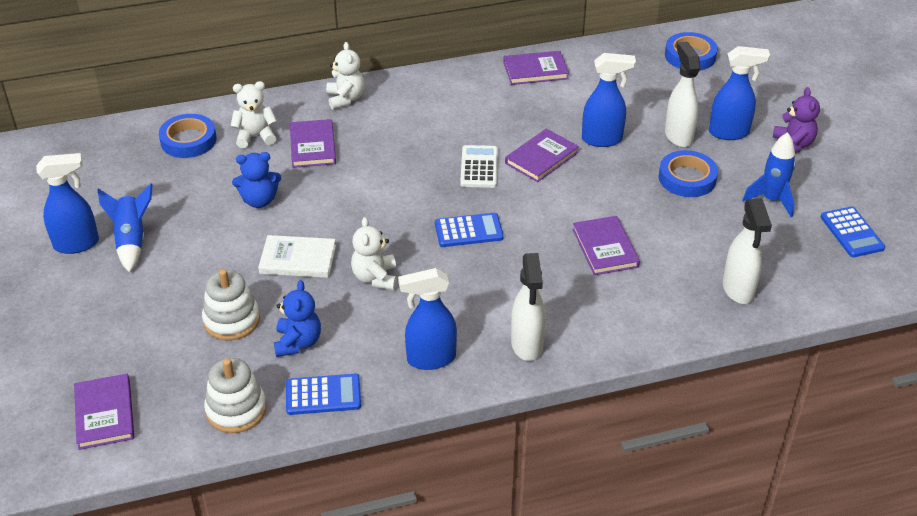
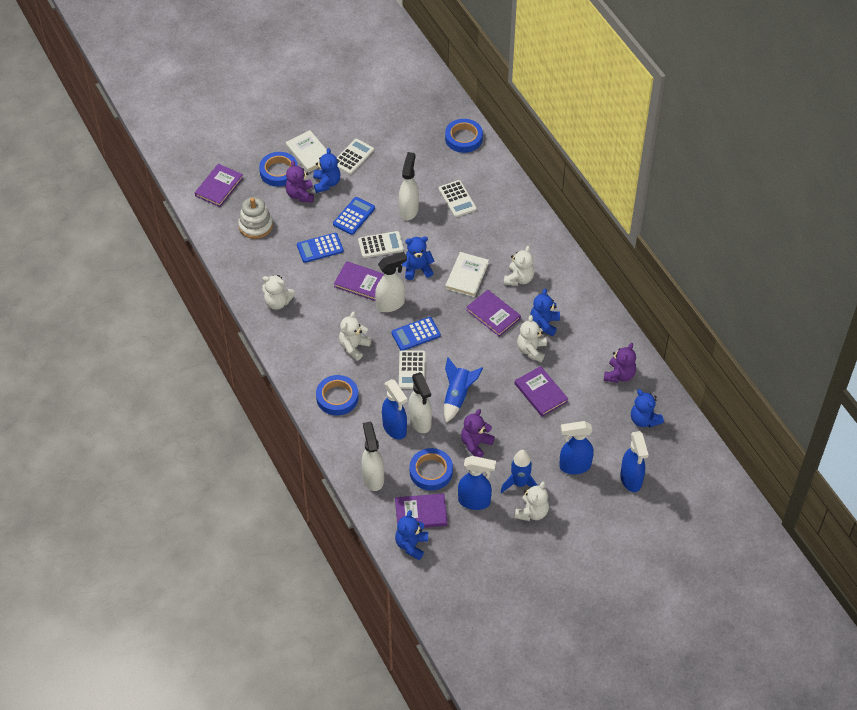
blue tape: 3 -> 4
blue teddy bear: 2 -> 5
purple teddy bear: 1 -> 3
white book: 1 -> 2
white calculator: 1 -> 4
white spray bottle: 3 -> 4
white stacking toy: 2 -> 1
white teddy bear: 3 -> 5

